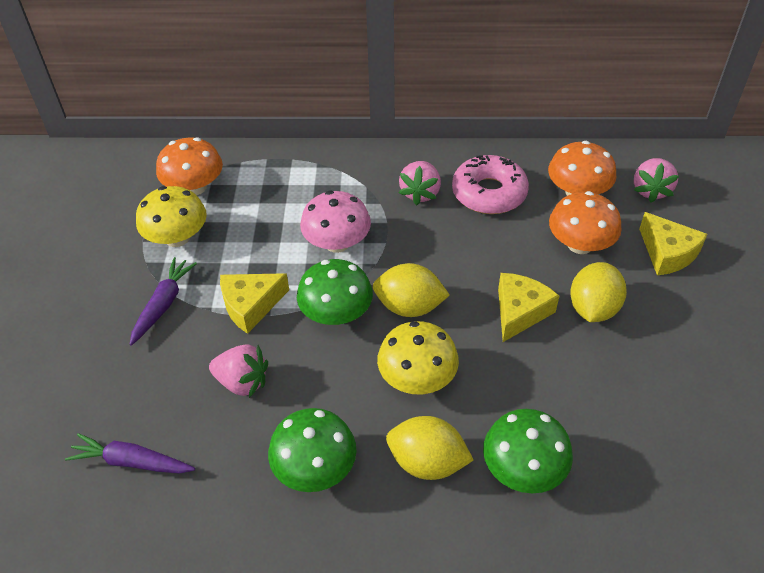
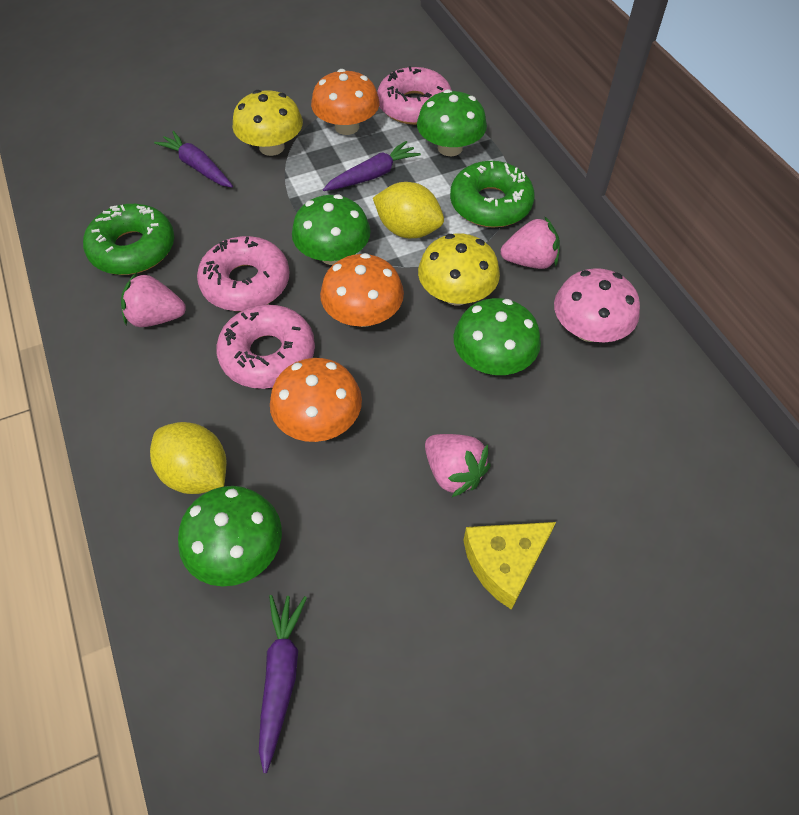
green donut: 0 -> 2
green mushroom: 3 -> 4
pink donut: 1 -> 3
purple carrot: 2 -> 3
yellow cheese: 3 -> 1
yellow lemon: 3 -> 2

